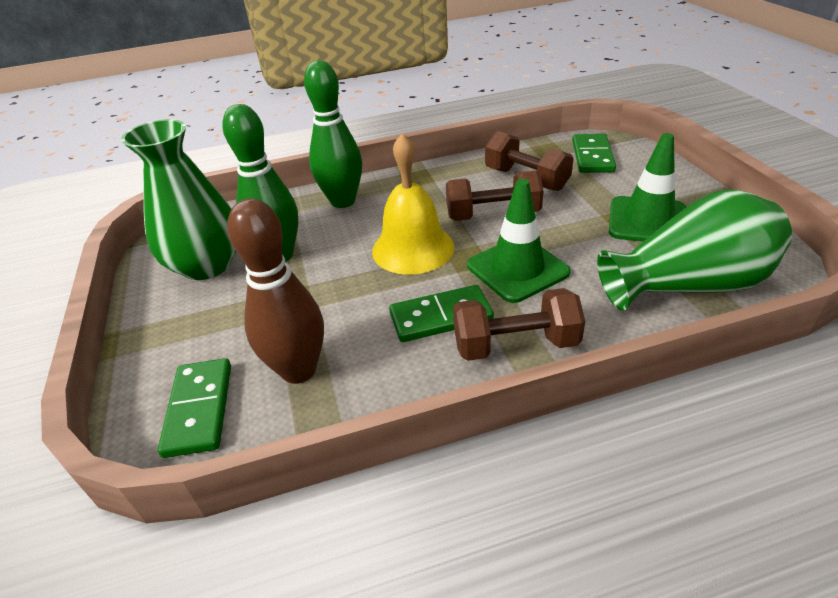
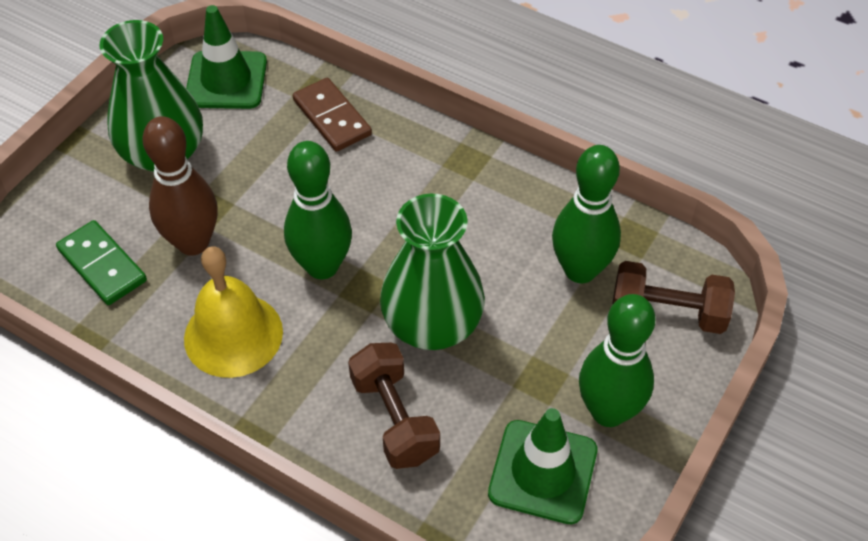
brown domino: 0 -> 1
brown dumbbell: 3 -> 2
green bowling pin: 2 -> 3
green domino: 3 -> 1

